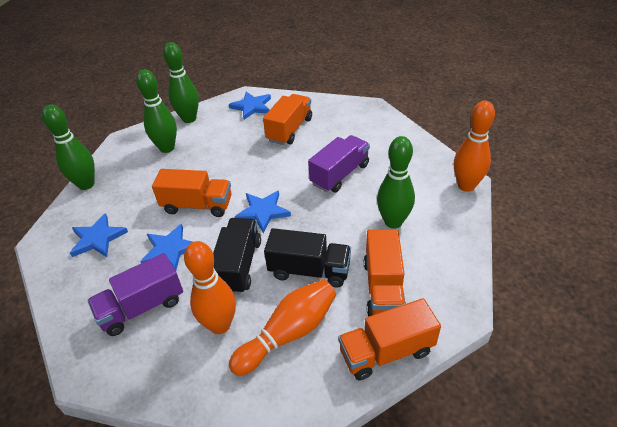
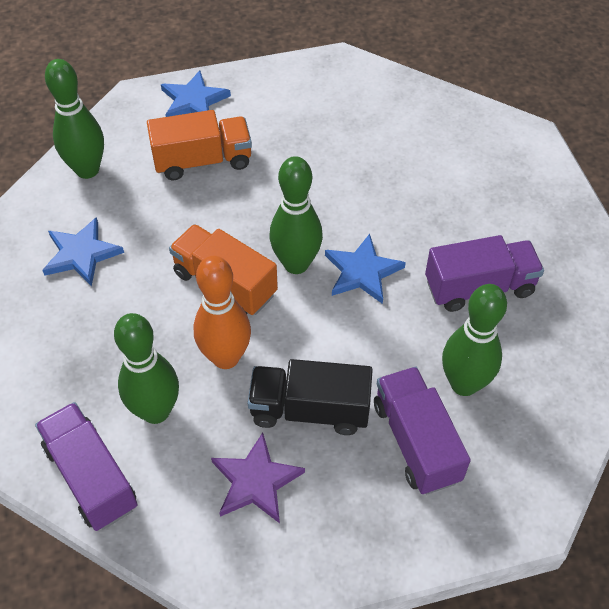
black truck: 2 -> 1
blue star: 4 -> 3
orange bowling pin: 3 -> 1
orange truck: 4 -> 2
purple star: 0 -> 1
purple truck: 2 -> 3

